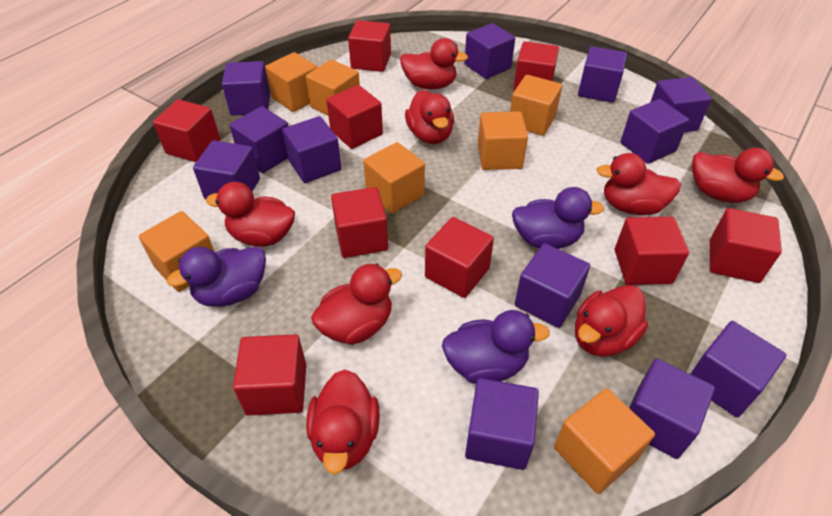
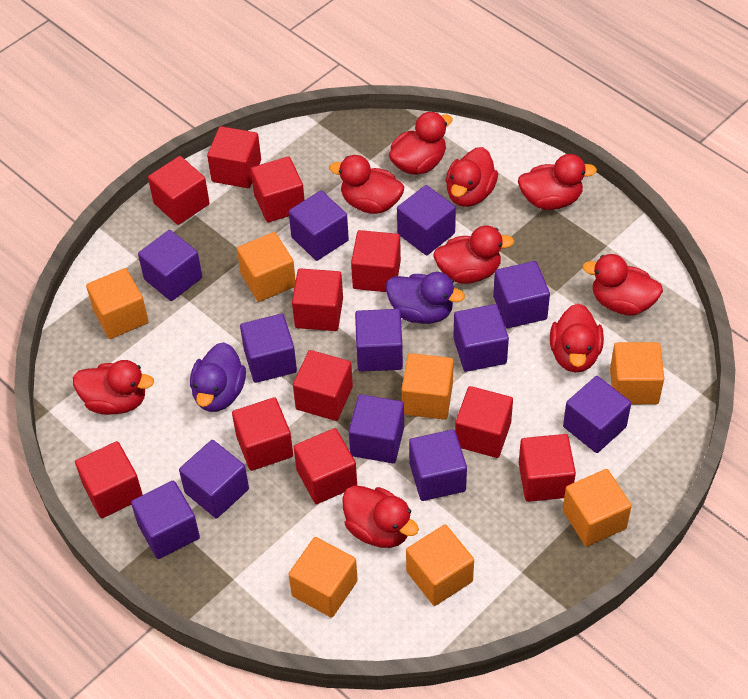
purple duck: 3 -> 2
red cube: 9 -> 11
red duck: 8 -> 9

